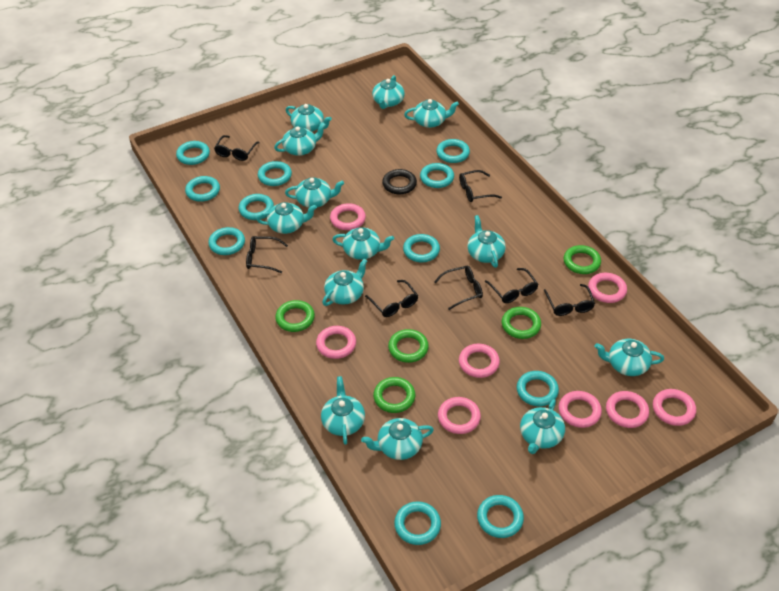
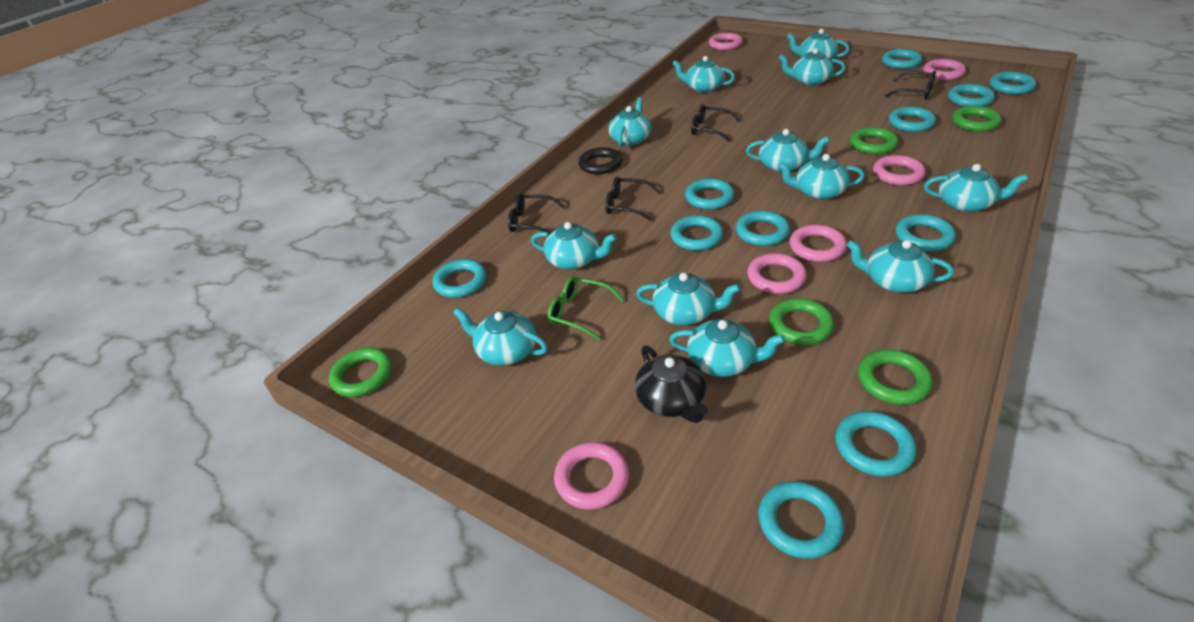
black glasses: 7 -> 4
black teapot: 0 -> 1
green glasses: 0 -> 1
pink ring: 8 -> 6
turquoise teapot: 13 -> 12

